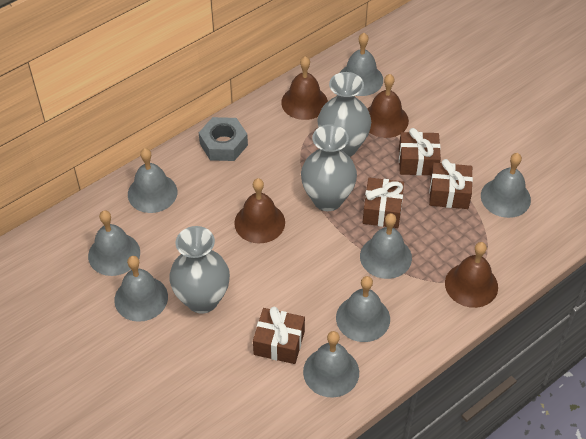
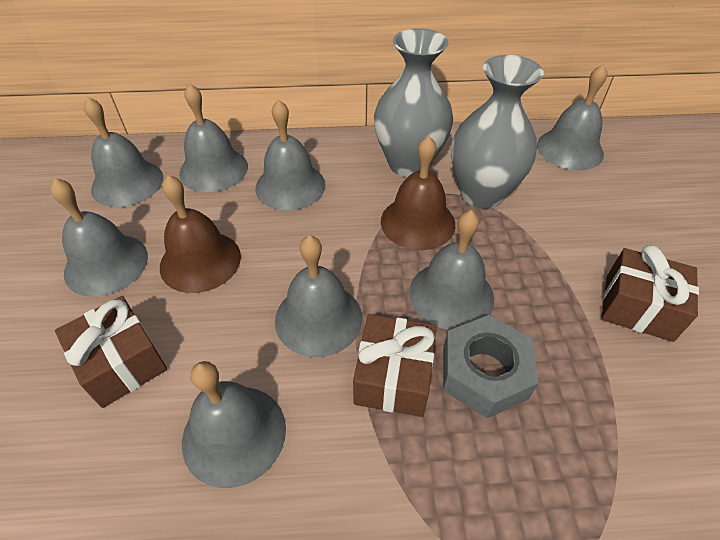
brown bell: 4 -> 2
brown gift: 4 -> 3
grey vase: 3 -> 2

